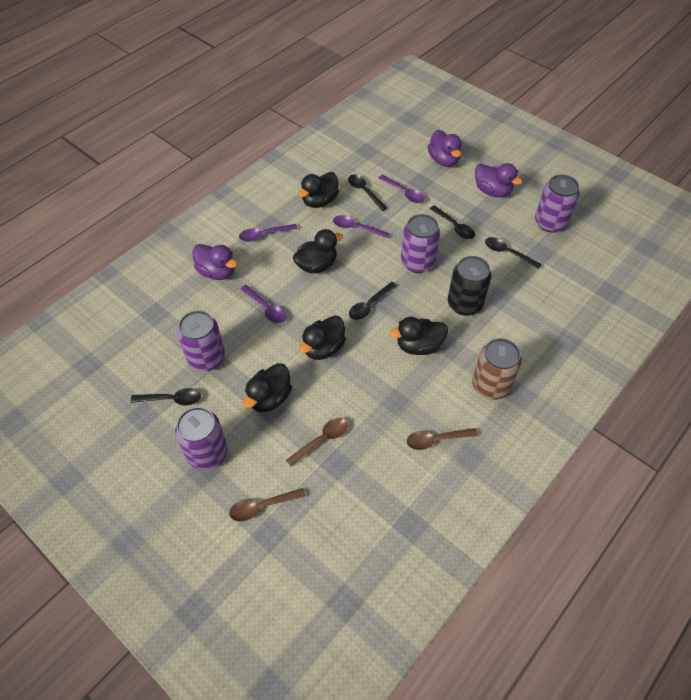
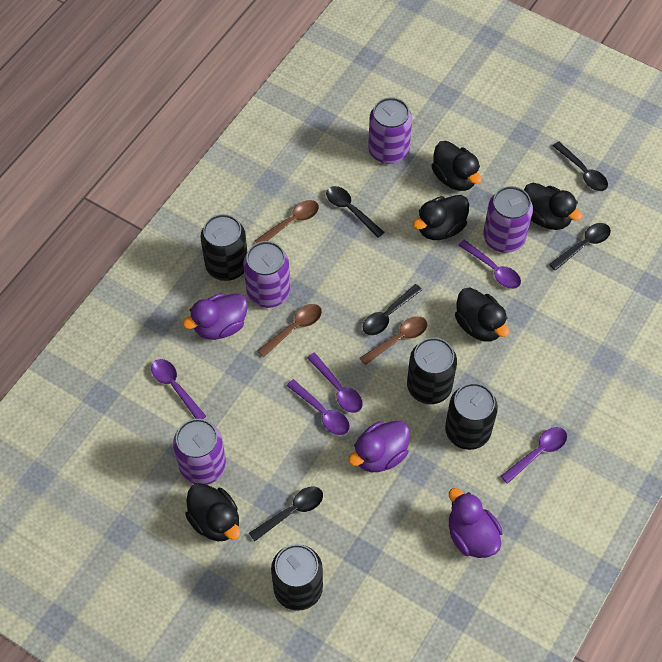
black can: 1 -> 4
brown can: 1 -> 0
purple spoon: 4 -> 5

